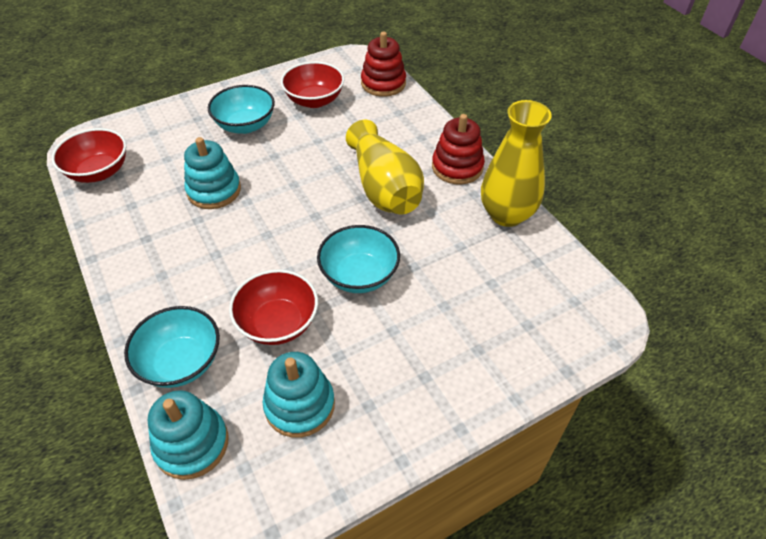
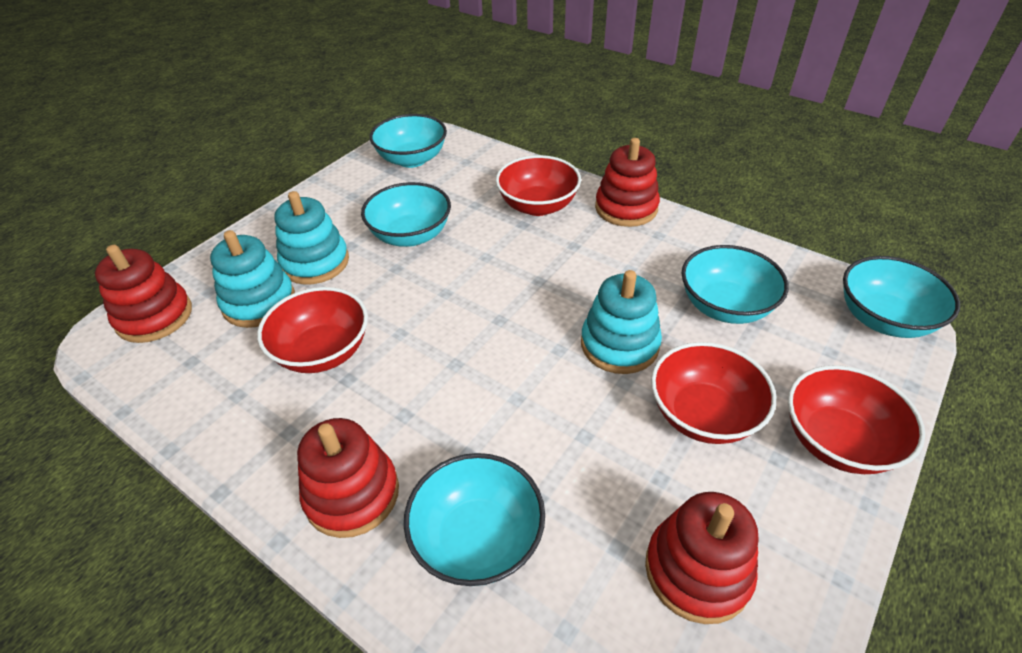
red bowl: 3 -> 4
red stacking toy: 2 -> 4
turquoise bowl: 3 -> 5
yellow vase: 2 -> 0

